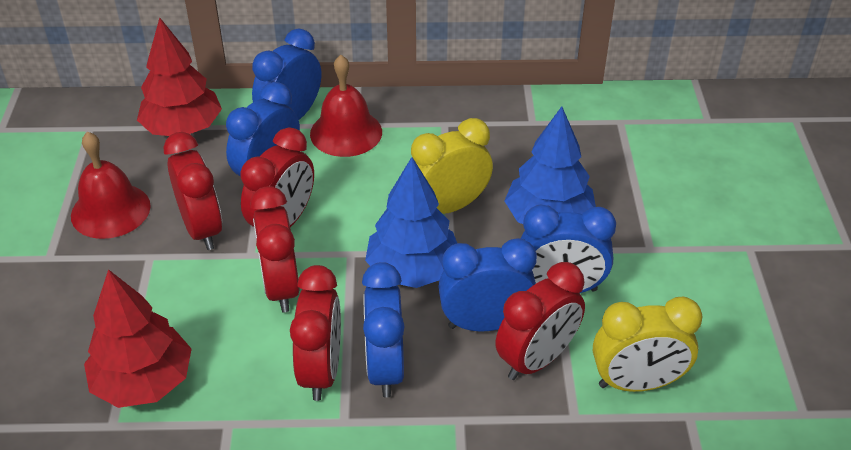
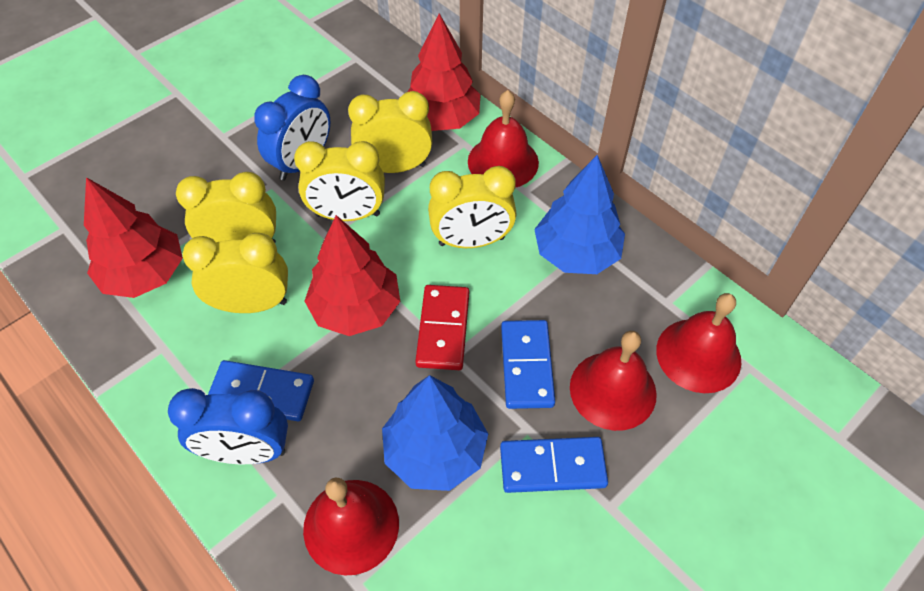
blue clock: 5 -> 2
blue domino: 0 -> 3
red bell: 2 -> 4
red clock: 5 -> 0
red domino: 0 -> 1
red tree: 2 -> 3
yellow clock: 2 -> 5

